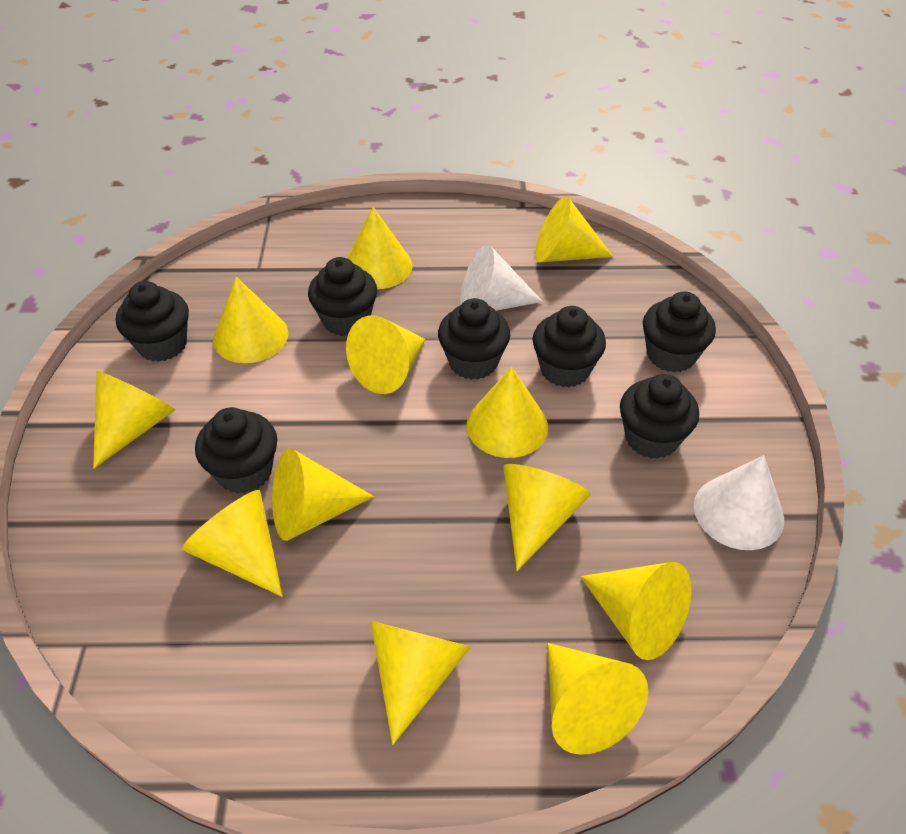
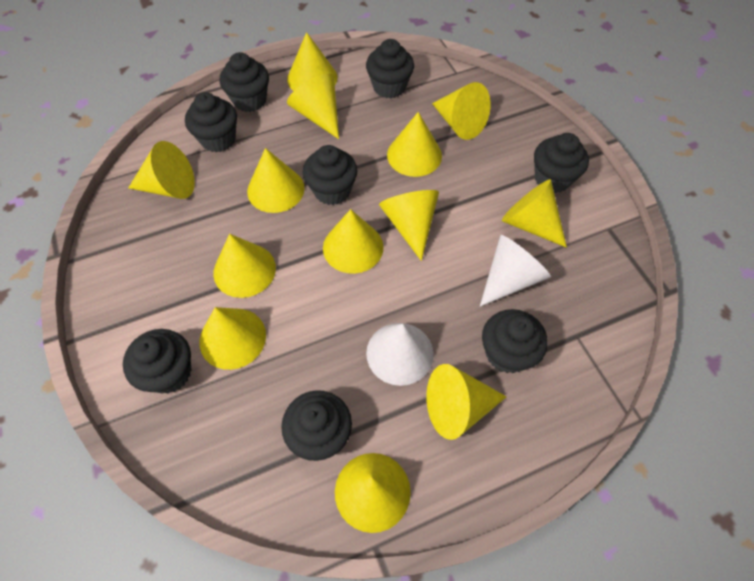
black cupcake: 7 -> 8
yellow cone: 12 -> 13

